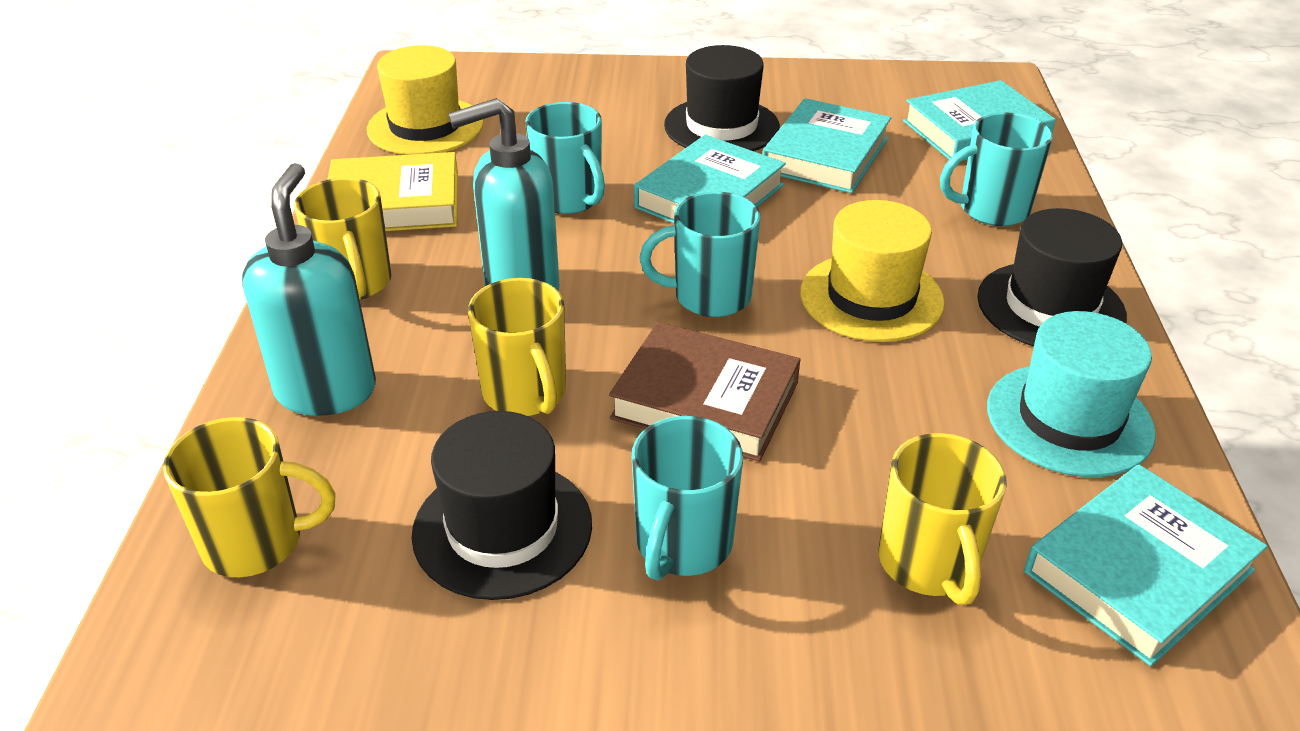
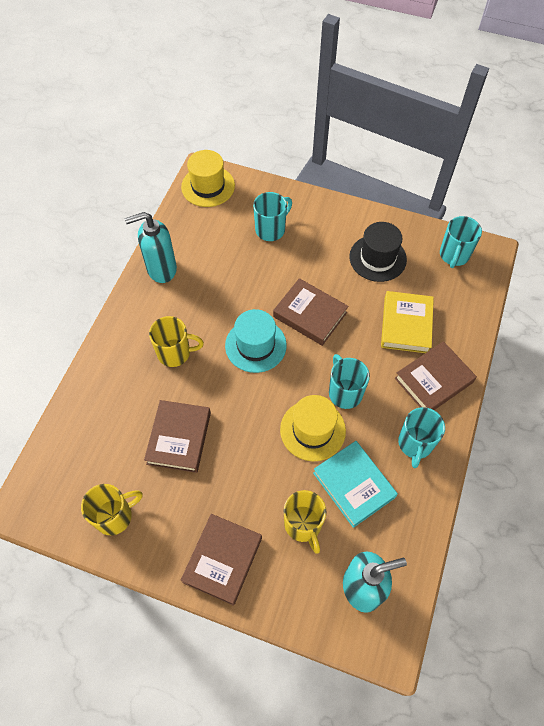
black hat: 3 -> 1
brown book: 1 -> 4
turquoise book: 4 -> 1
yellow mug: 4 -> 3

